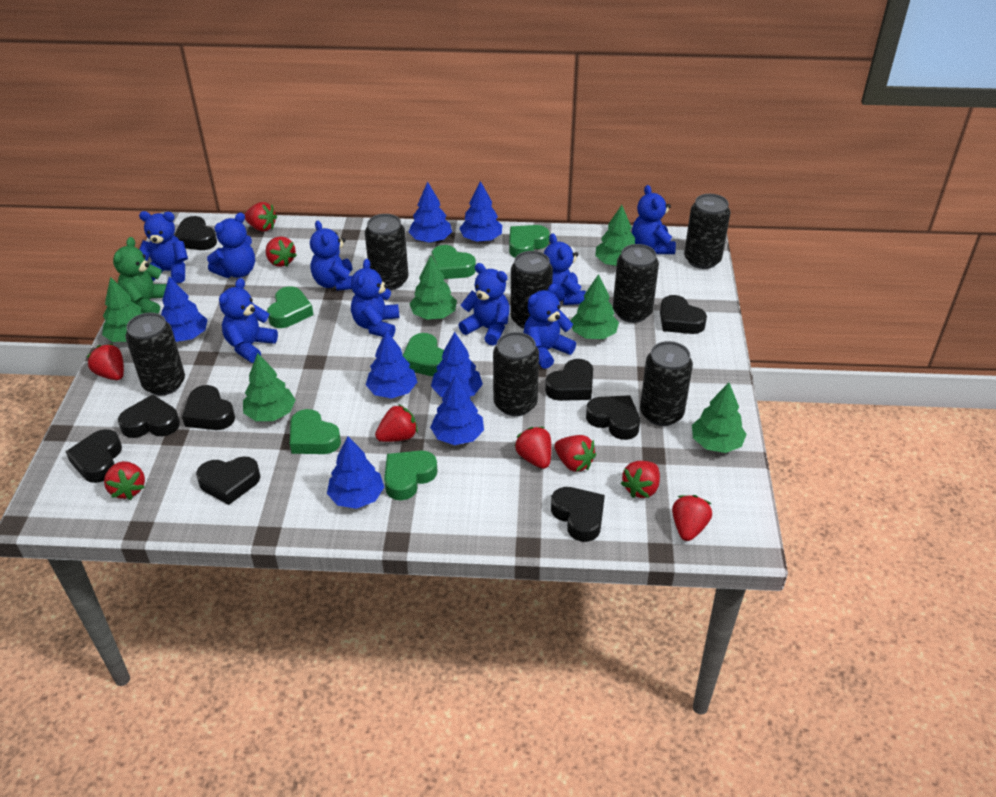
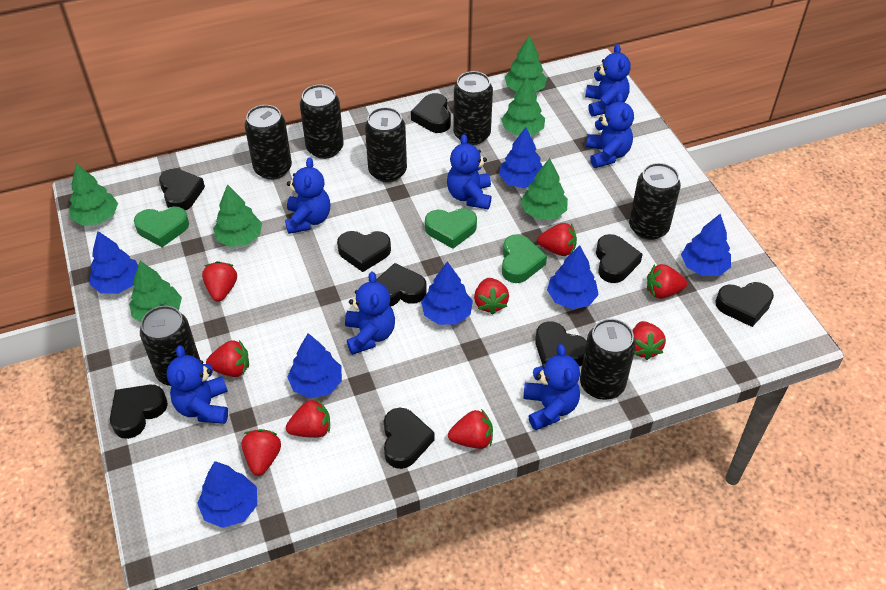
blue teddy bear: 9 -> 7
green heart: 6 -> 3
green teddy bear: 1 -> 0

